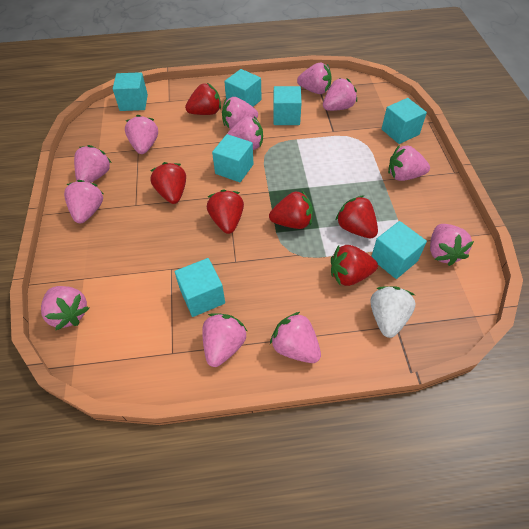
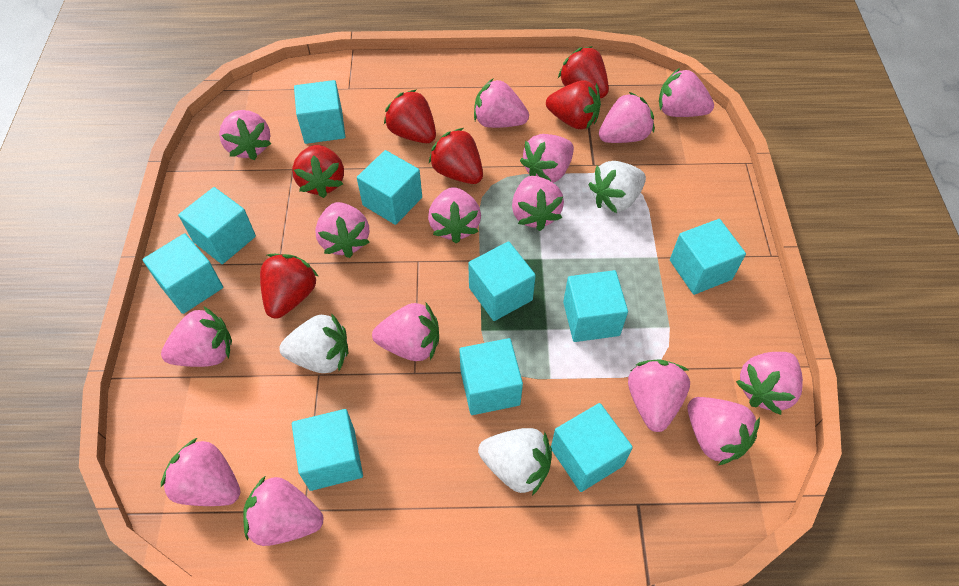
pink strawberry: 12 -> 15
turquoise cube: 7 -> 10
white strawberry: 1 -> 3

